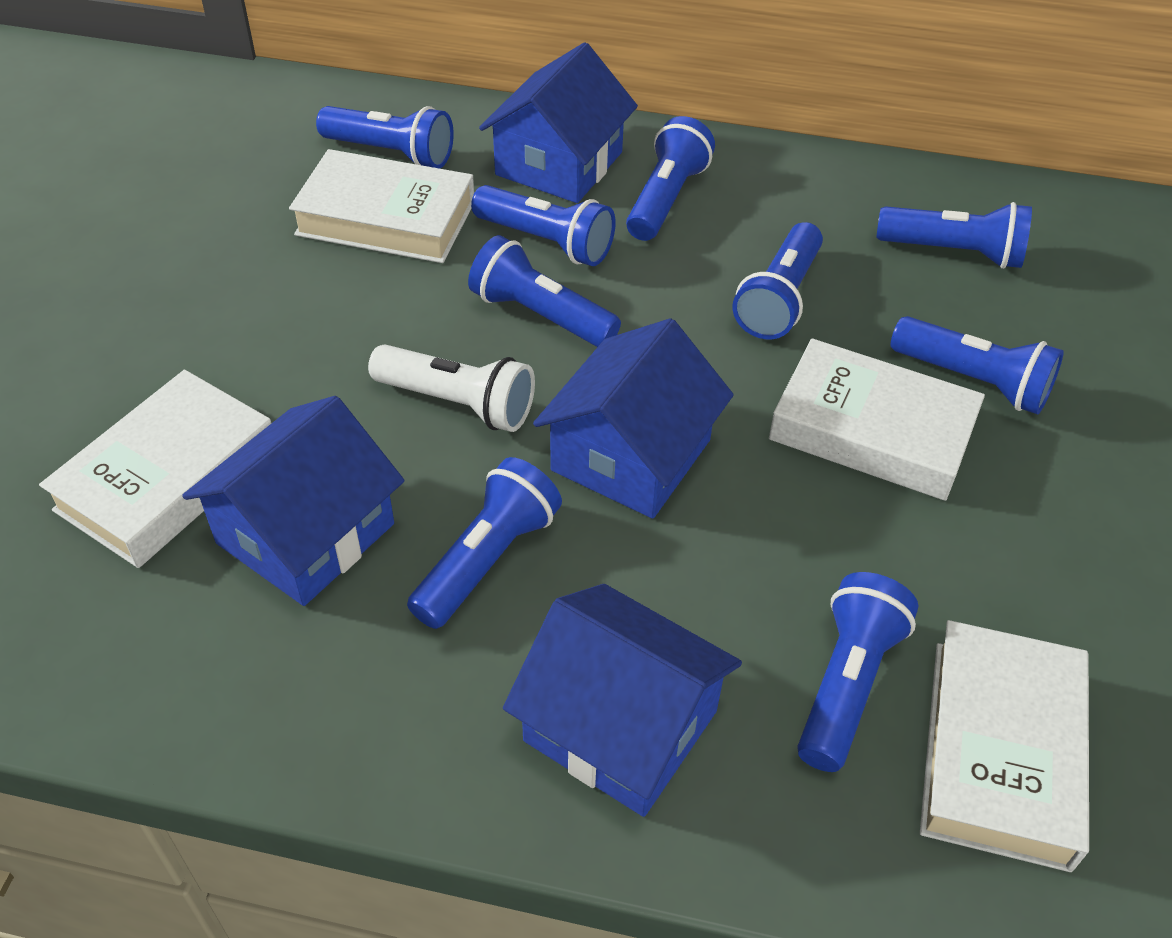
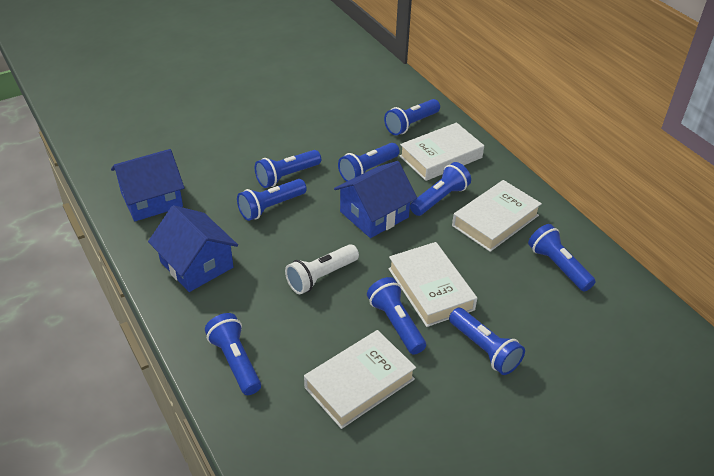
blue house: 4 -> 3

